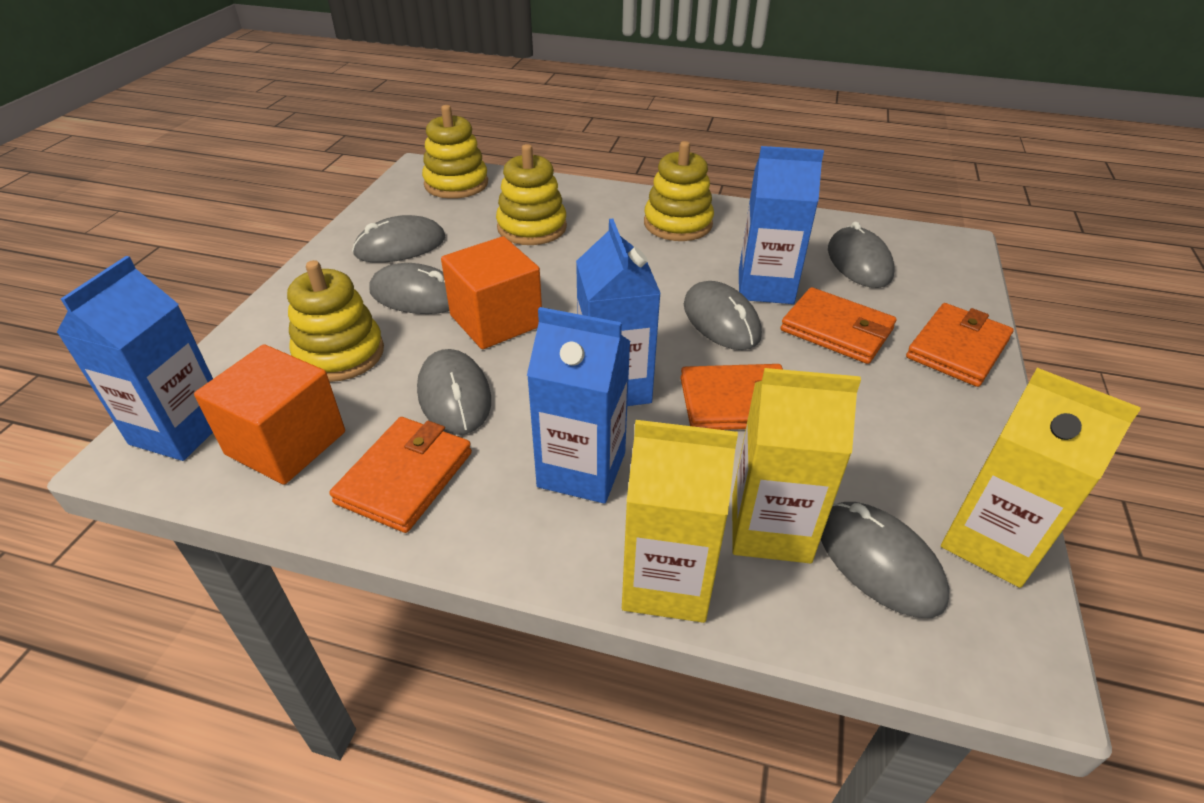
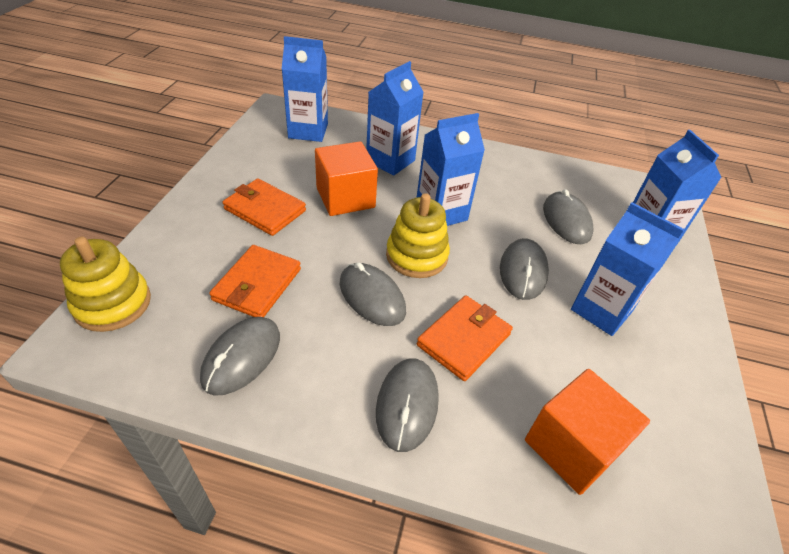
blue carton: 4 -> 5
grey mouse: 6 -> 5
orange wallet: 4 -> 3
yellow carton: 3 -> 0
yellow stacking toy: 4 -> 2

